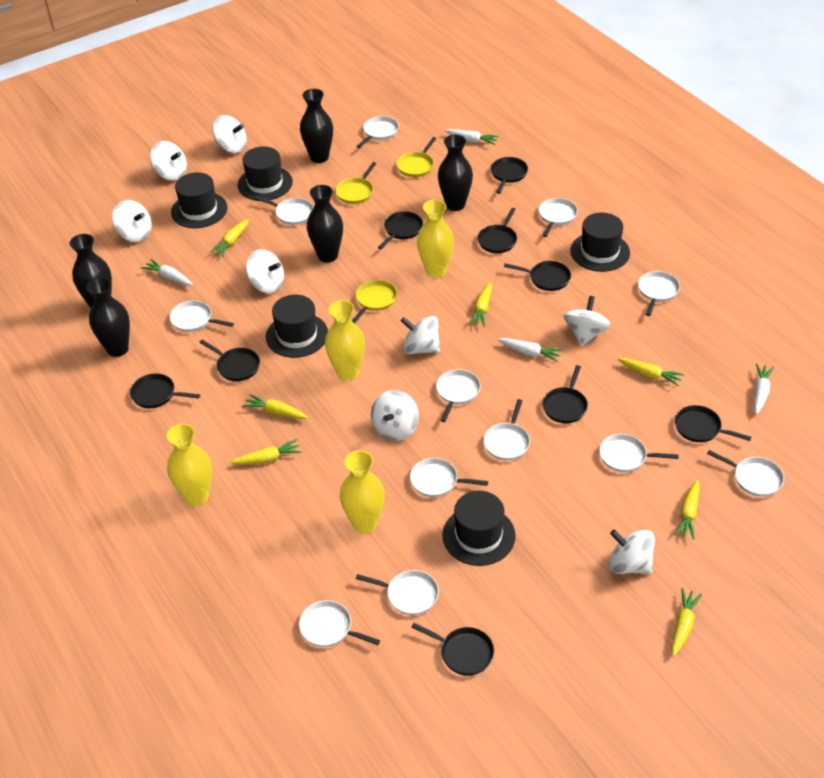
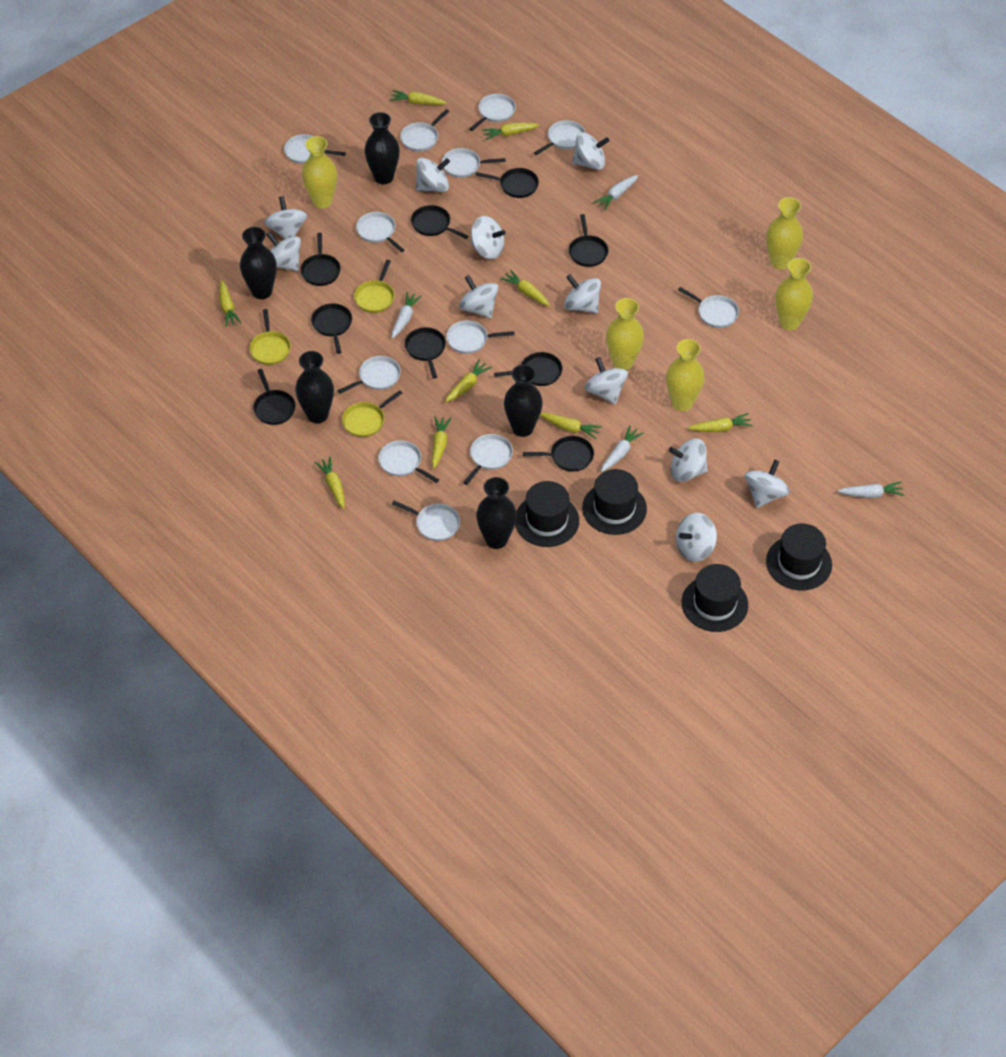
black hat: 5 -> 4
white spinning top: 8 -> 11
yellow carrot: 7 -> 9
yellow vase: 4 -> 5

